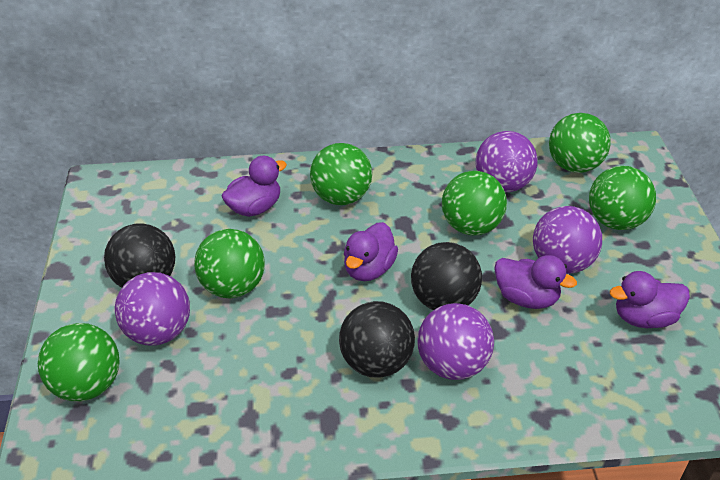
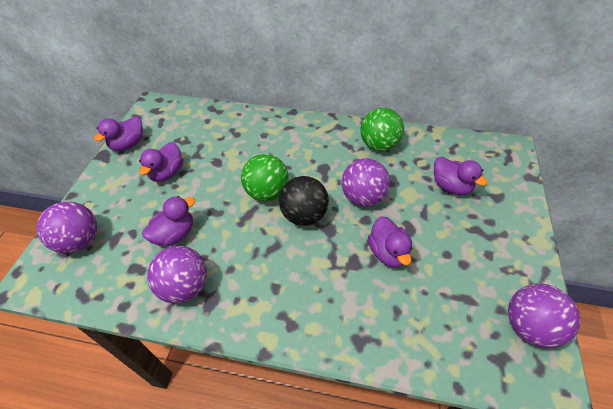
black ball: 3 -> 1
green ball: 6 -> 2
purple duck: 4 -> 5

